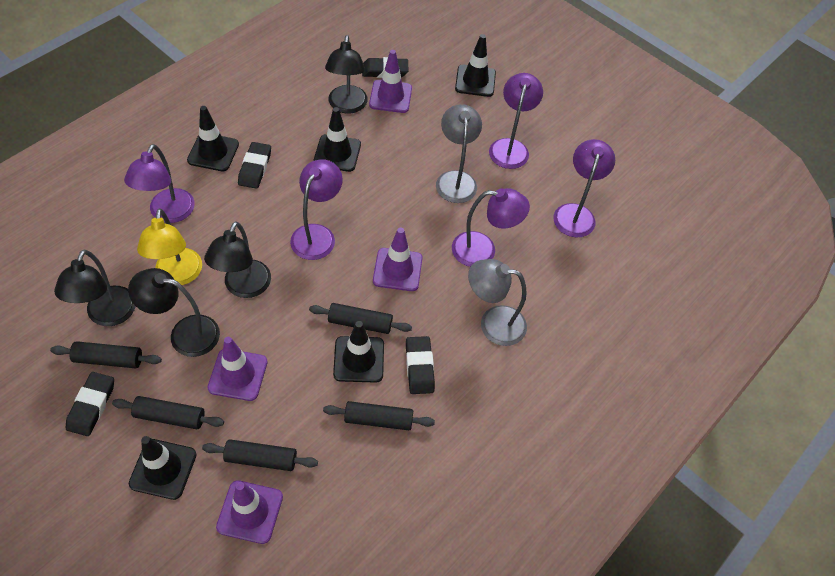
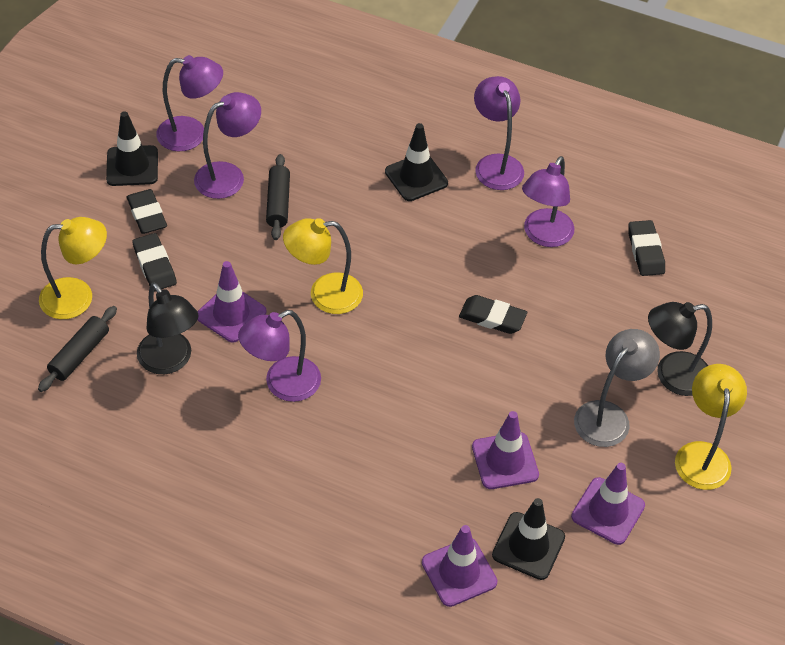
black lamp: 4 -> 2
black rolling pin: 5 -> 2
black traffic cone: 5 -> 3
grey lamp: 2 -> 1
yellow lamp: 1 -> 3

